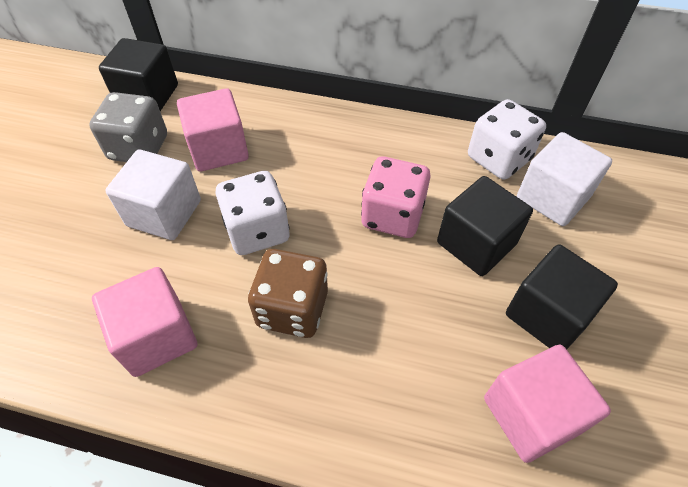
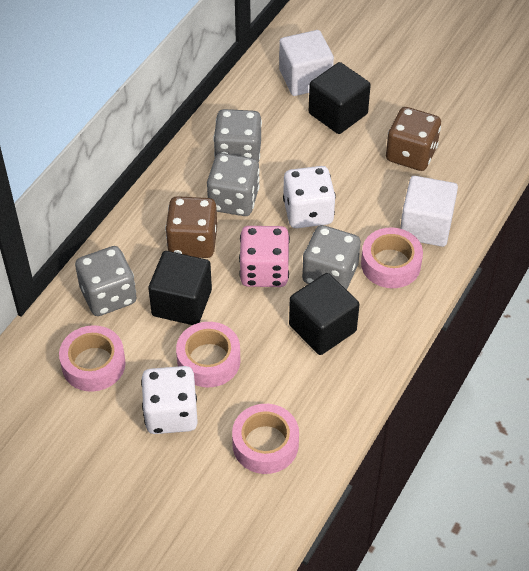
brown dice: 1 -> 2
grey dice: 1 -> 4
pink cube: 3 -> 0
pink tape: 0 -> 4

